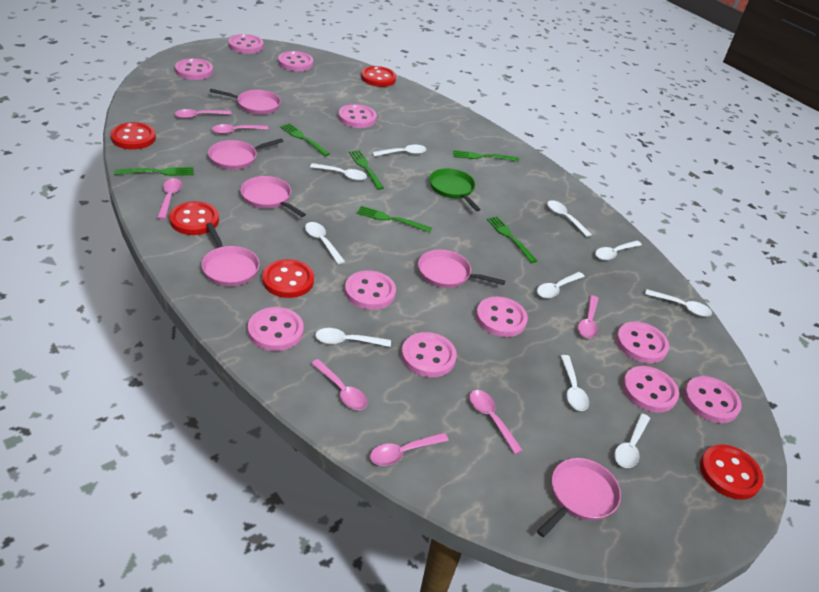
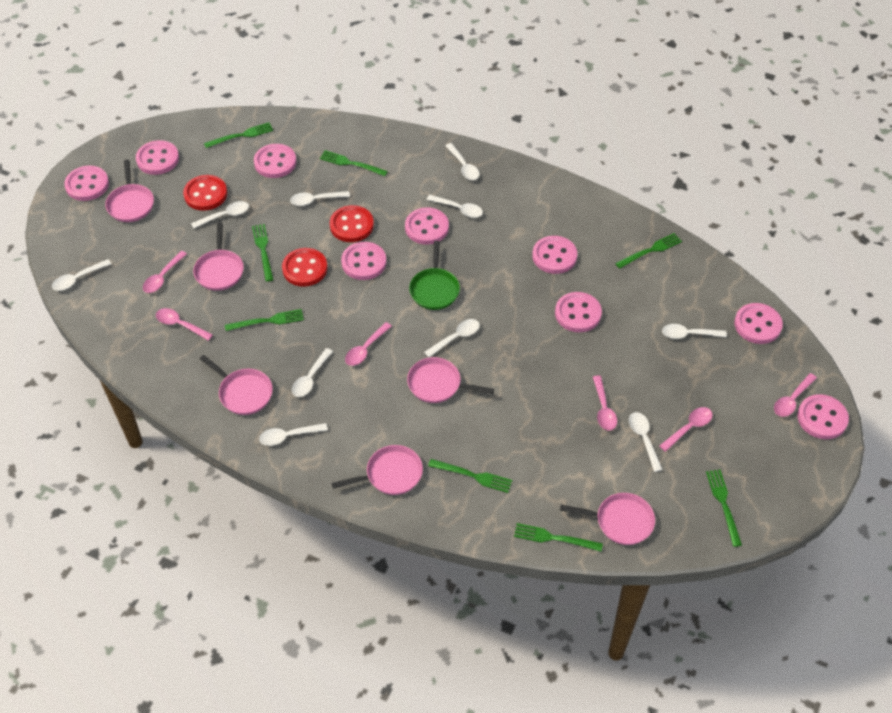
green fork: 6 -> 8
pink button: 11 -> 9
pink spoon: 7 -> 6
red button: 5 -> 3

